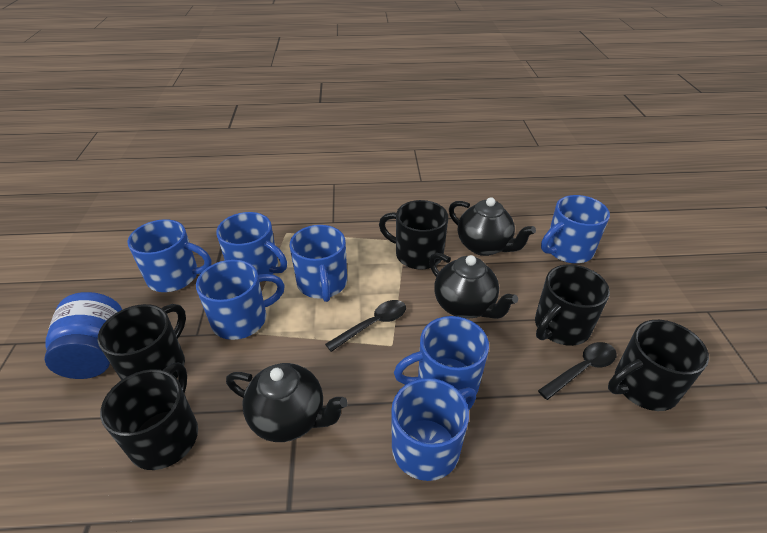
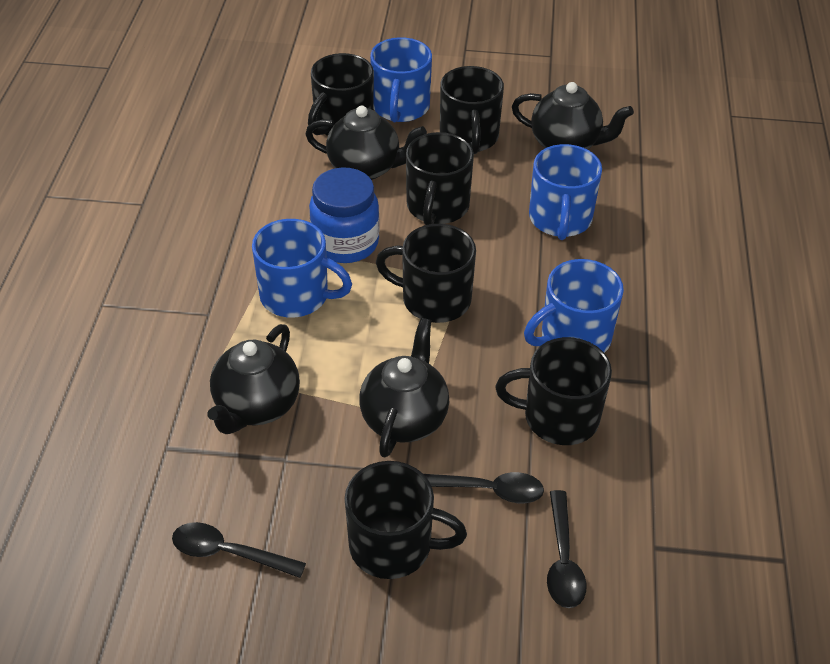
black mug: 5 -> 6
black spoon: 2 -> 3
black teapot: 3 -> 4
blue mug: 7 -> 4

